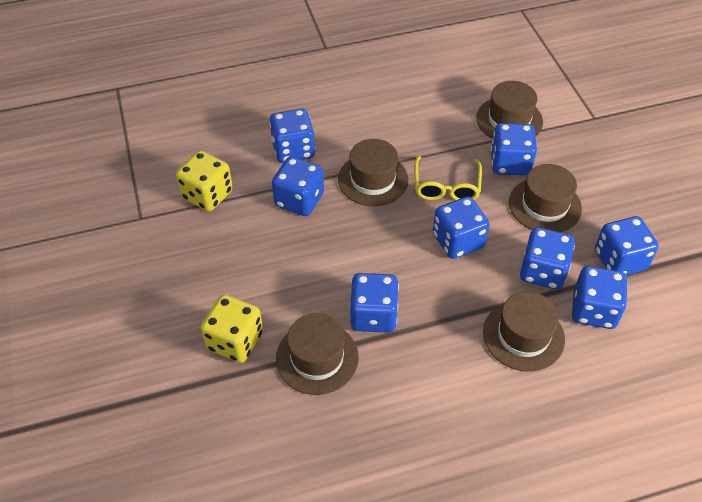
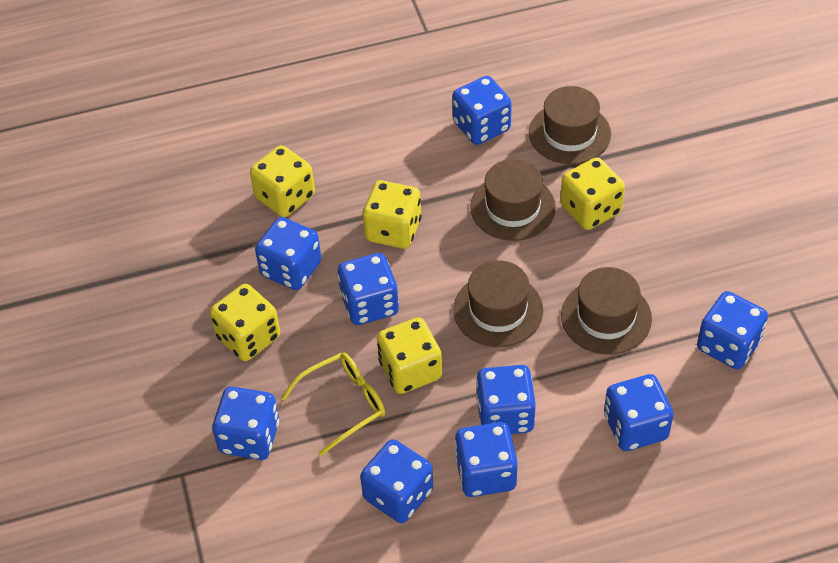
blue dice: 8 -> 9
brown hat: 5 -> 4
yellow dice: 2 -> 5

